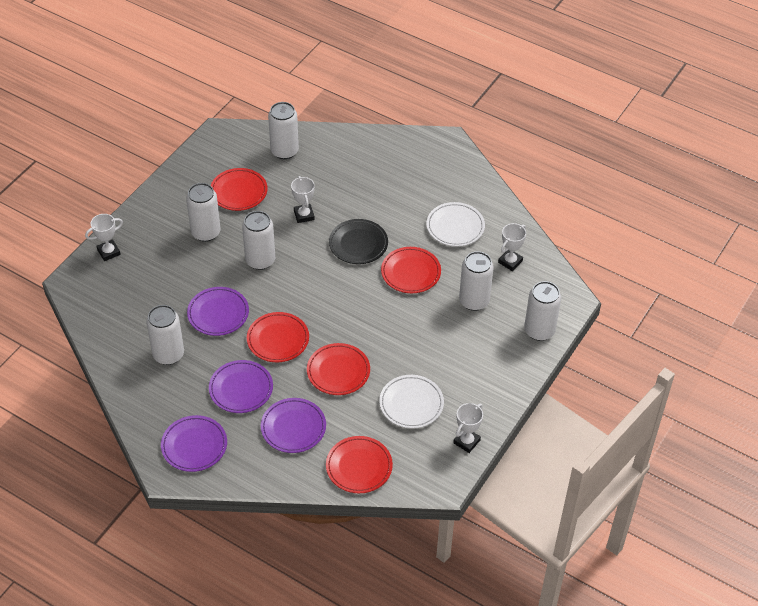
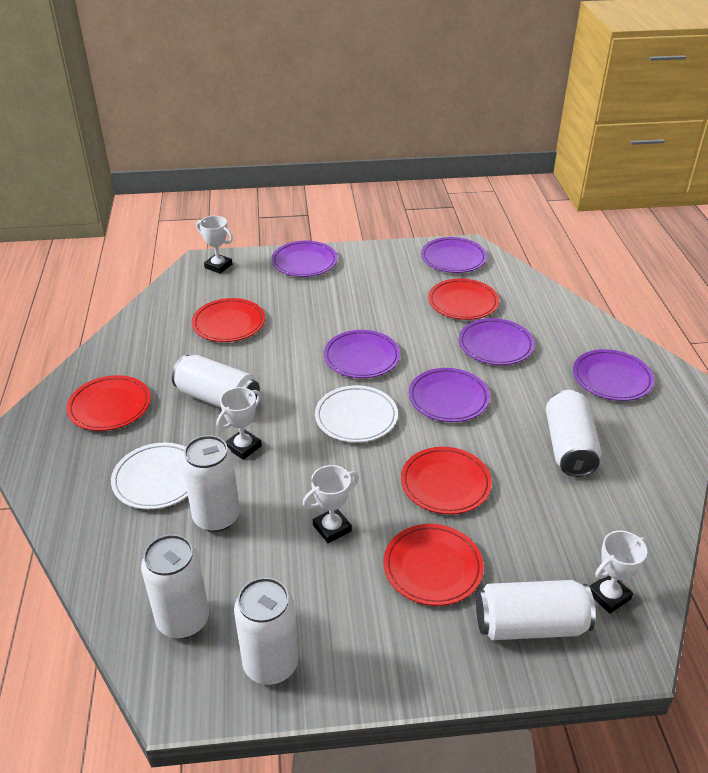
black plate: 1 -> 0
purple plate: 4 -> 6

